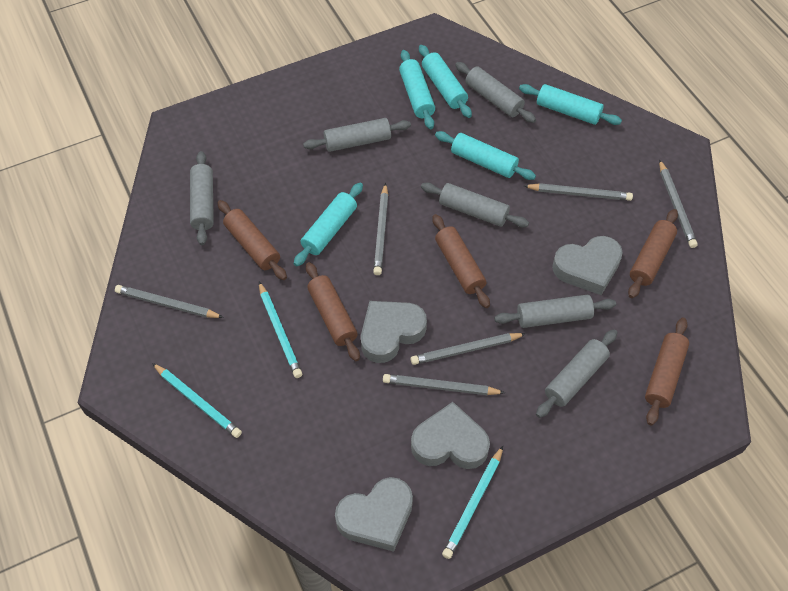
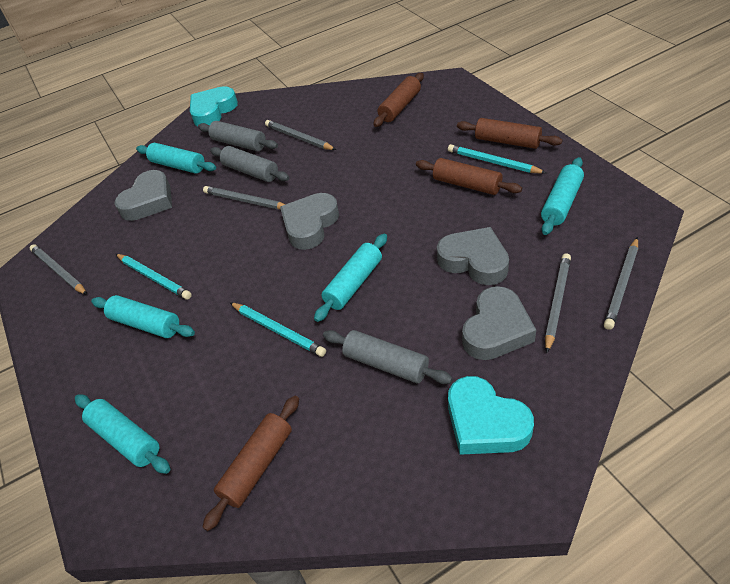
brown rolling pin: 5 -> 4
grey pencil: 6 -> 5
grey rolling pin: 6 -> 3
turquoise heart: 0 -> 2

